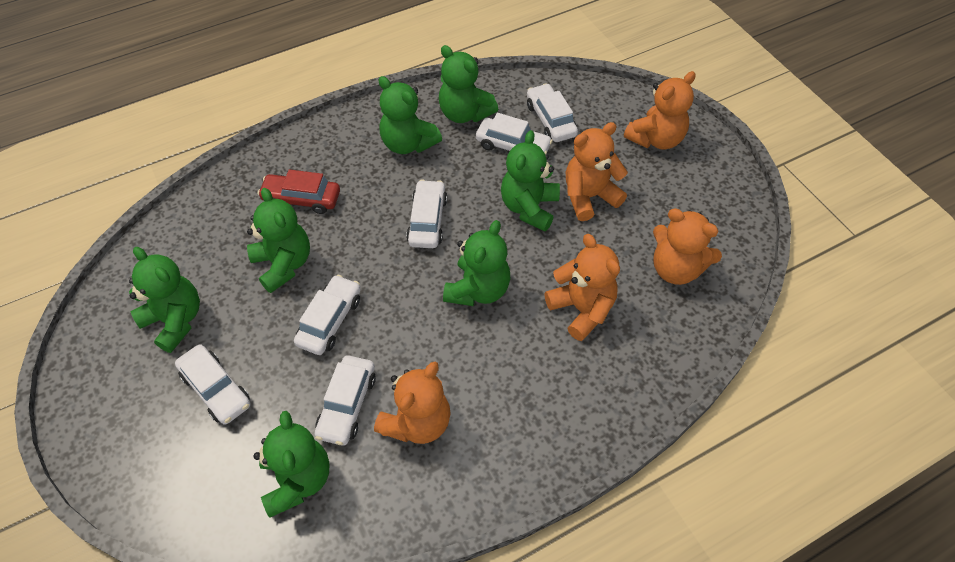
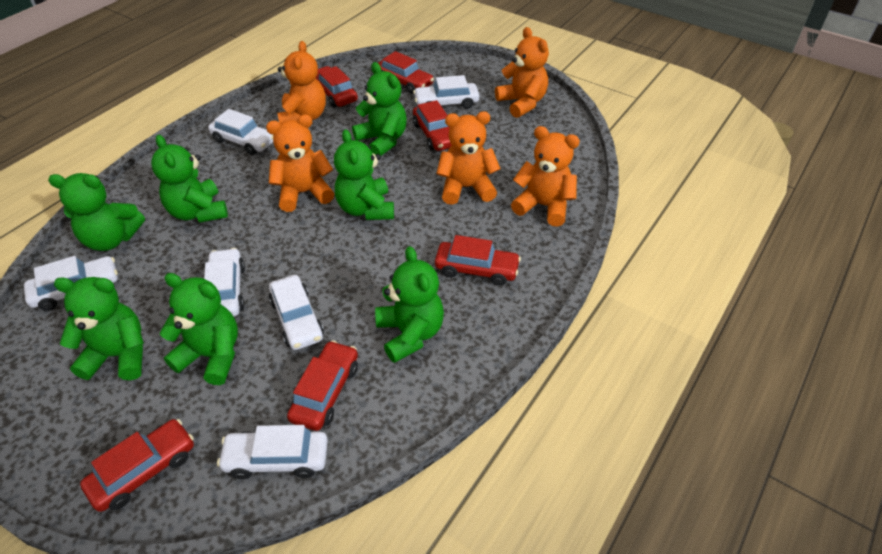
red car: 1 -> 6

